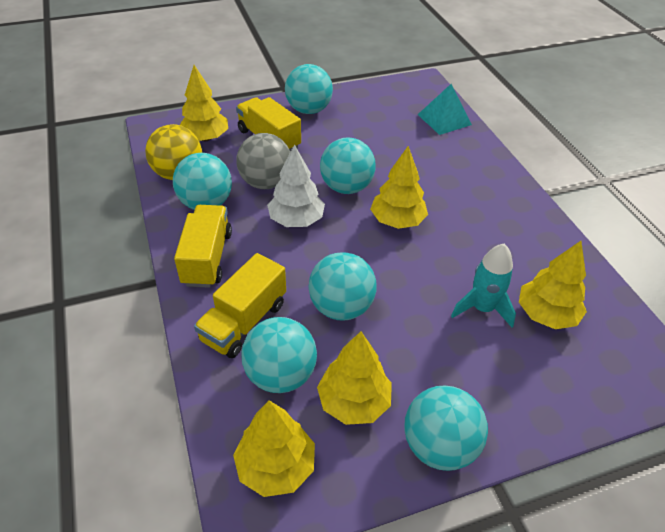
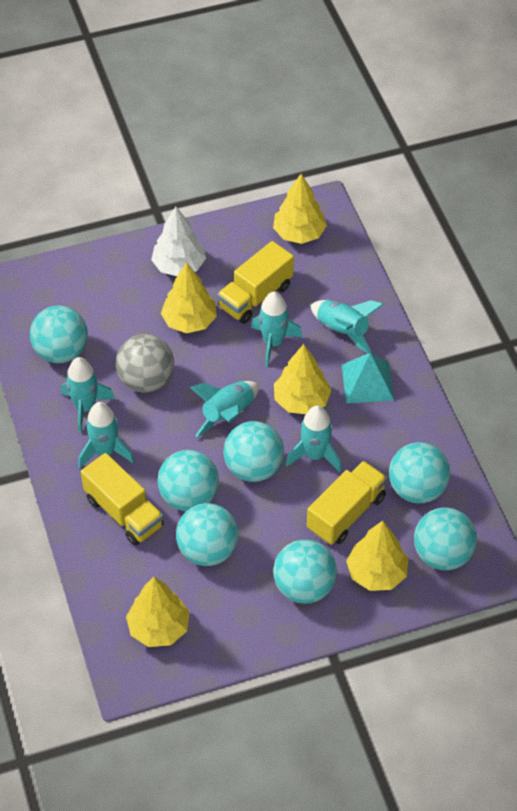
turquoise ball: 6 -> 7
turquoise rocket: 1 -> 6
yellow ball: 1 -> 0

